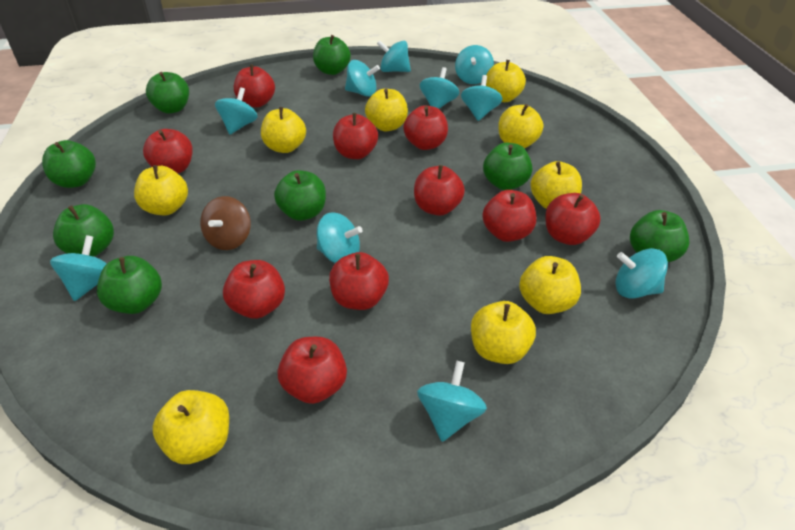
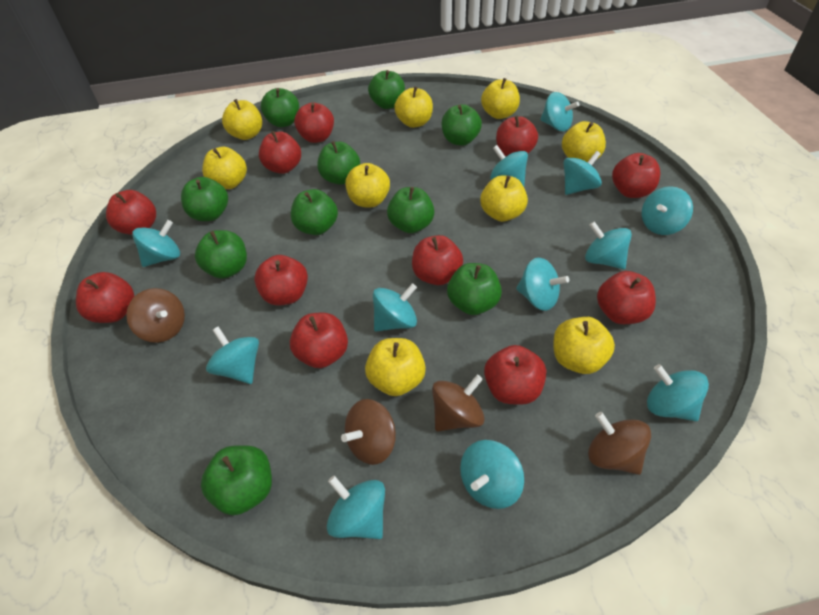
brown spinning top: 1 -> 4
green apple: 8 -> 10
red apple: 10 -> 11
turquoise spinning top: 10 -> 12

